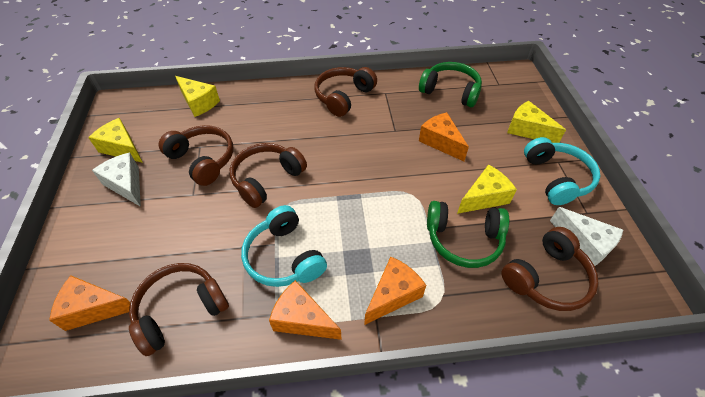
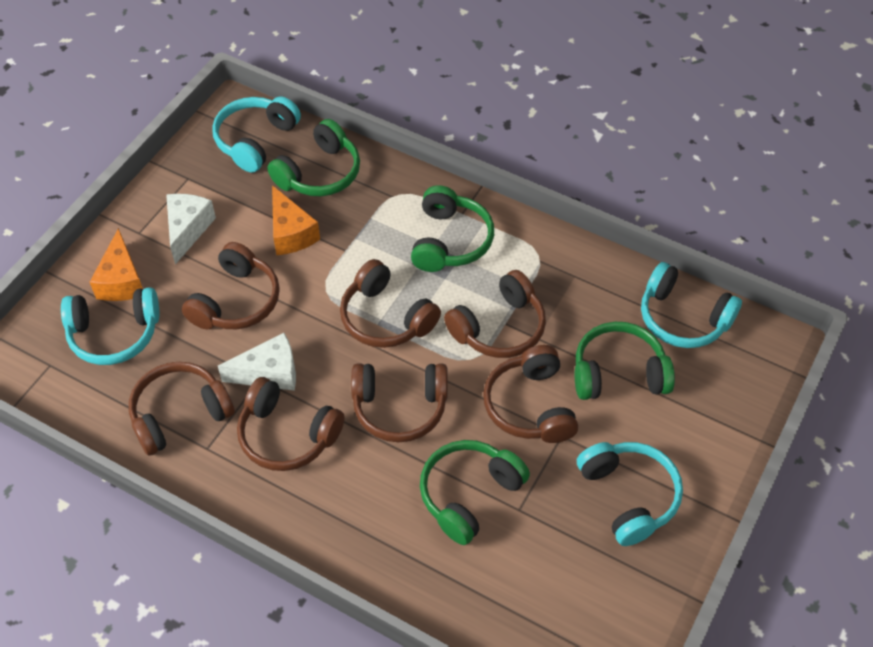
brown headphones: 5 -> 7
green headphones: 2 -> 4
orange cheese: 4 -> 2
turquoise headphones: 2 -> 4
yellow cheese: 4 -> 0

